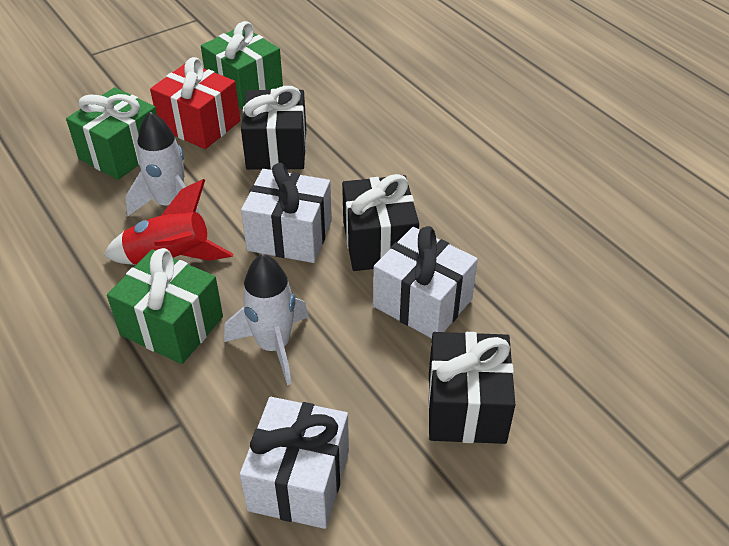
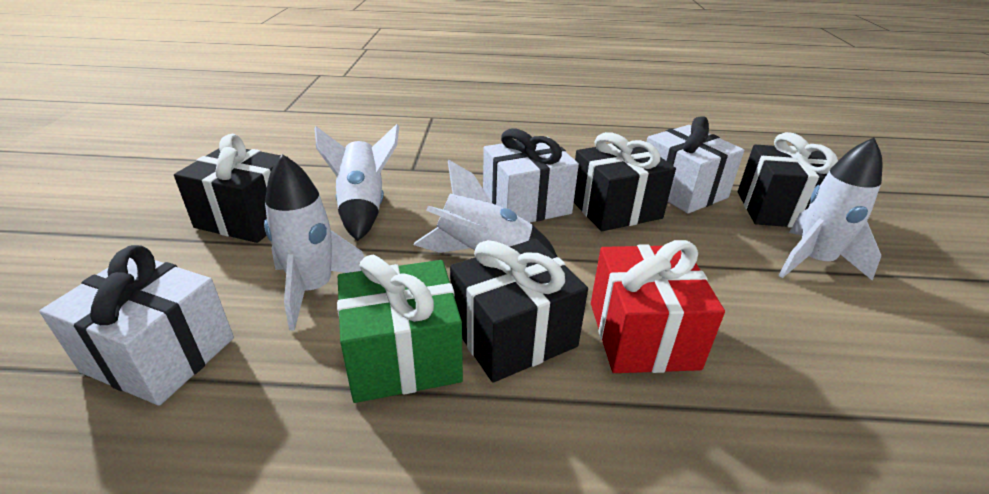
black gift: 3 -> 4
green gift: 3 -> 1
red rocket: 1 -> 0
white rocket: 2 -> 4

